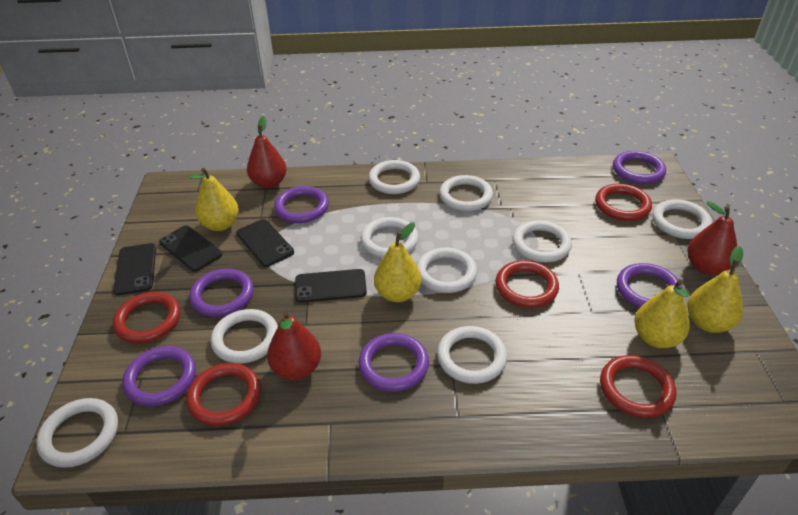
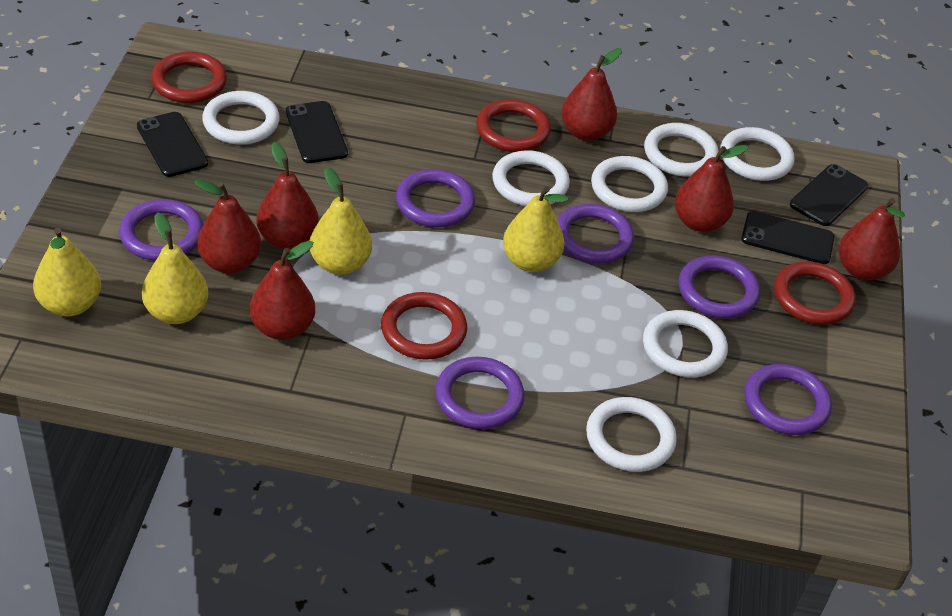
red pear: 3 -> 6
red ring: 5 -> 4
white ring: 9 -> 7

